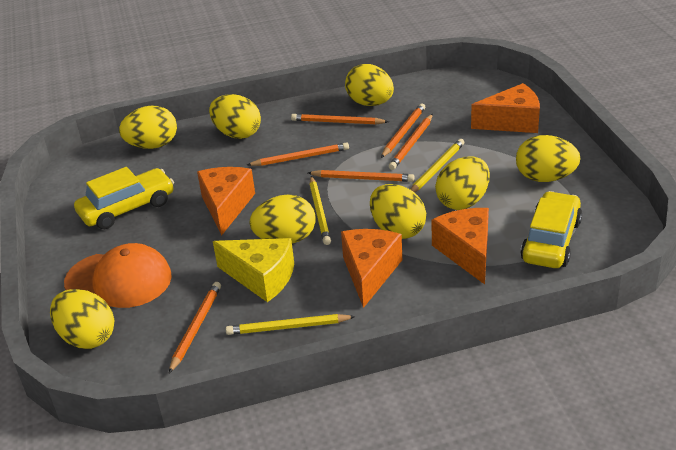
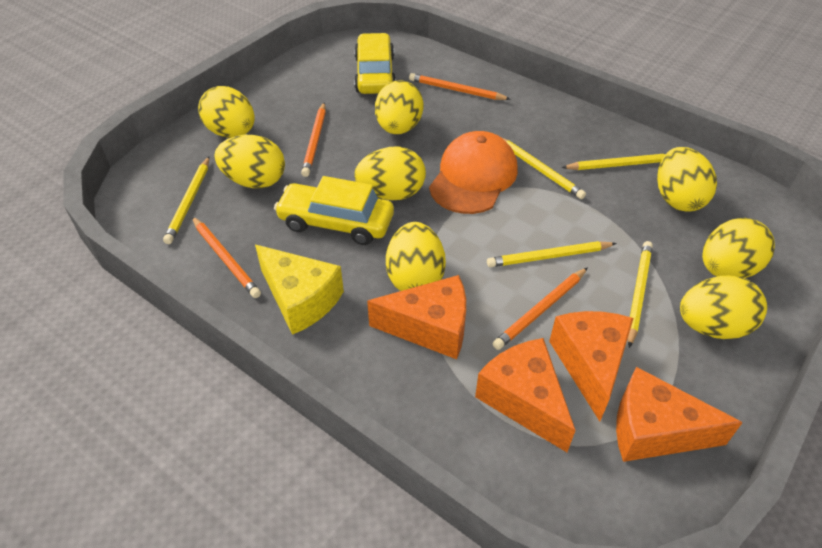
orange pencil: 6 -> 4
yellow pencil: 3 -> 5

